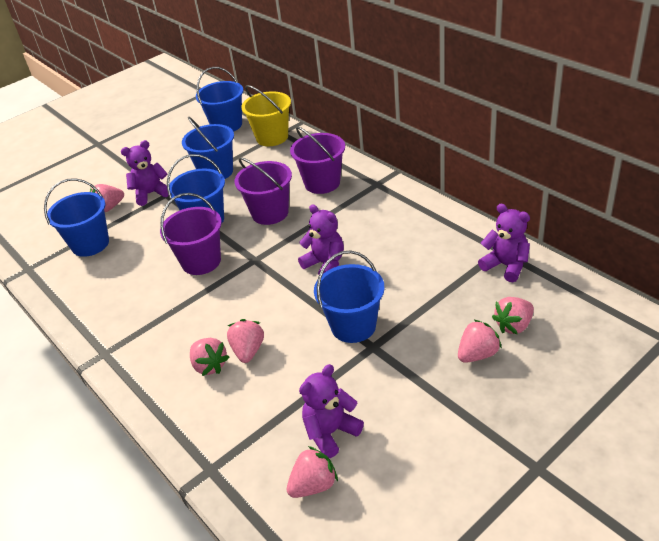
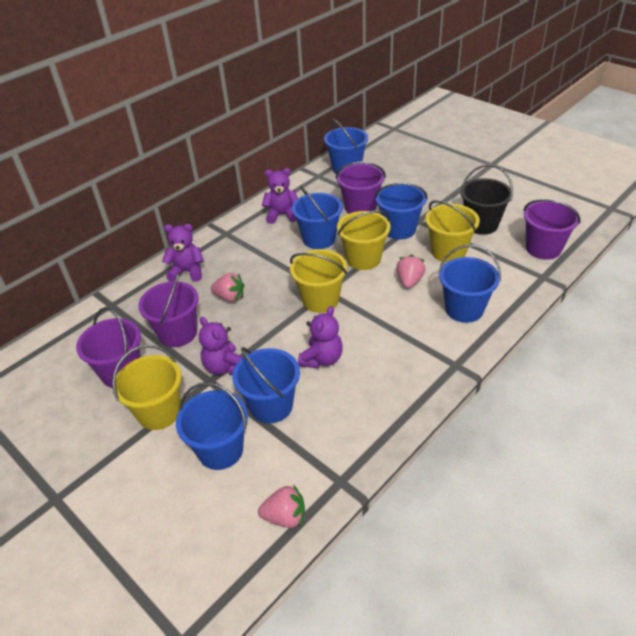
black bucket: 0 -> 1
blue bucket: 5 -> 6
pink strawberry: 6 -> 3
purple bucket: 3 -> 4
yellow bucket: 1 -> 4

